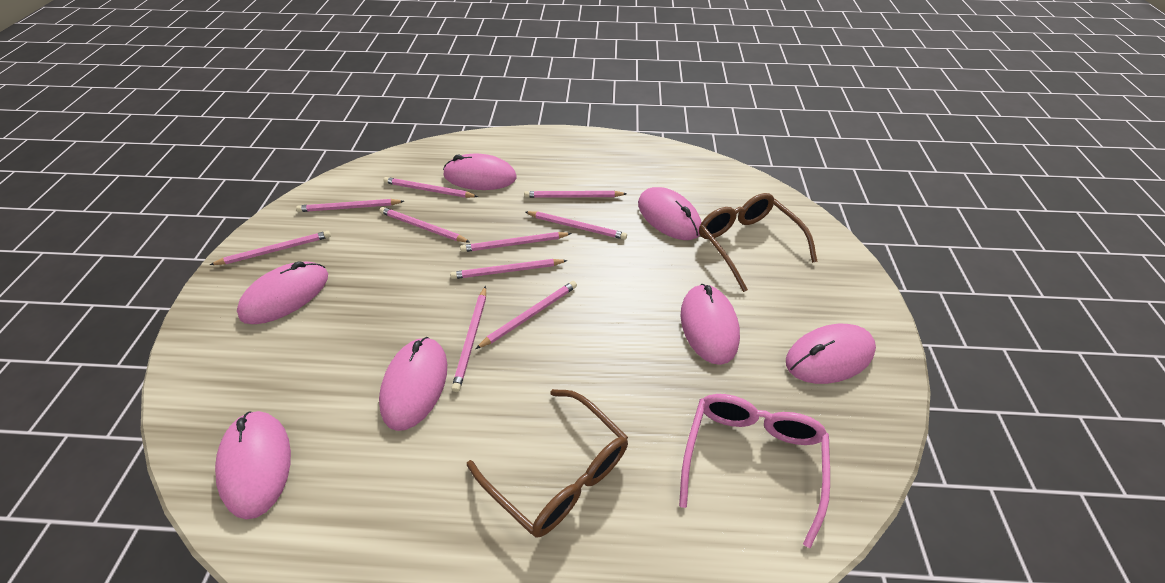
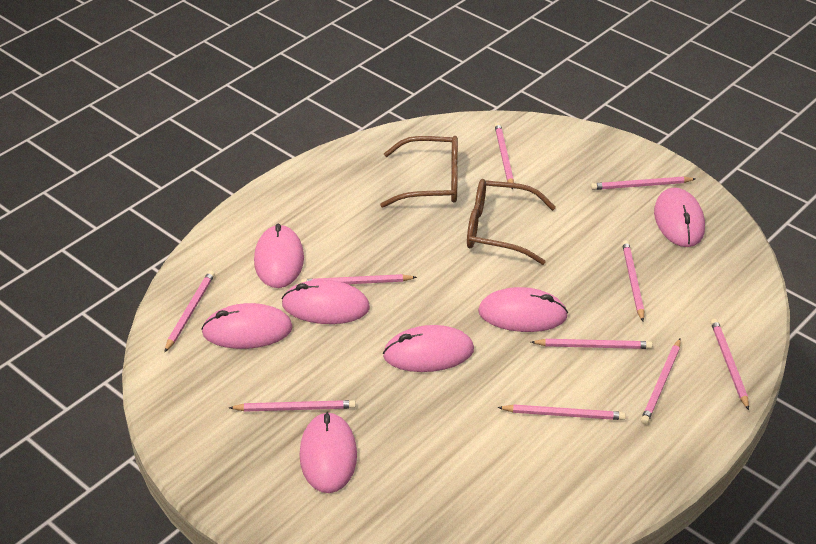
pink glasses: 1 -> 0

